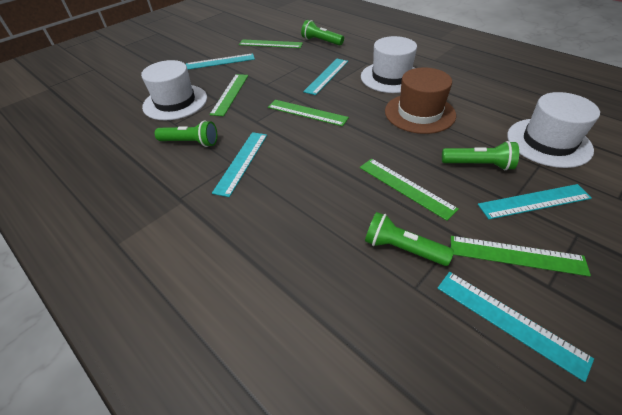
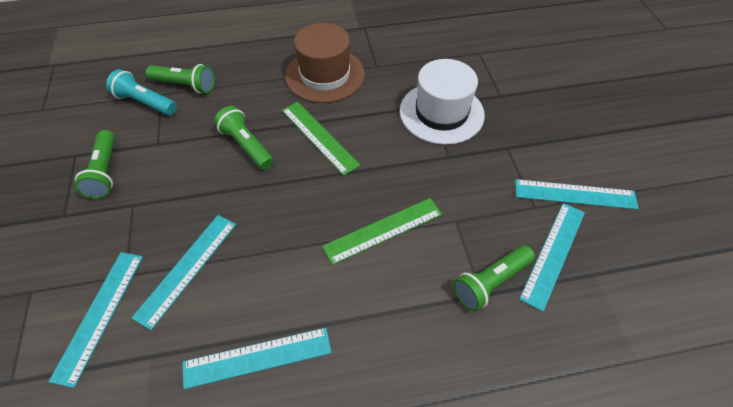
green ruler: 5 -> 2
turquoise flashlight: 0 -> 1
white hat: 3 -> 1

